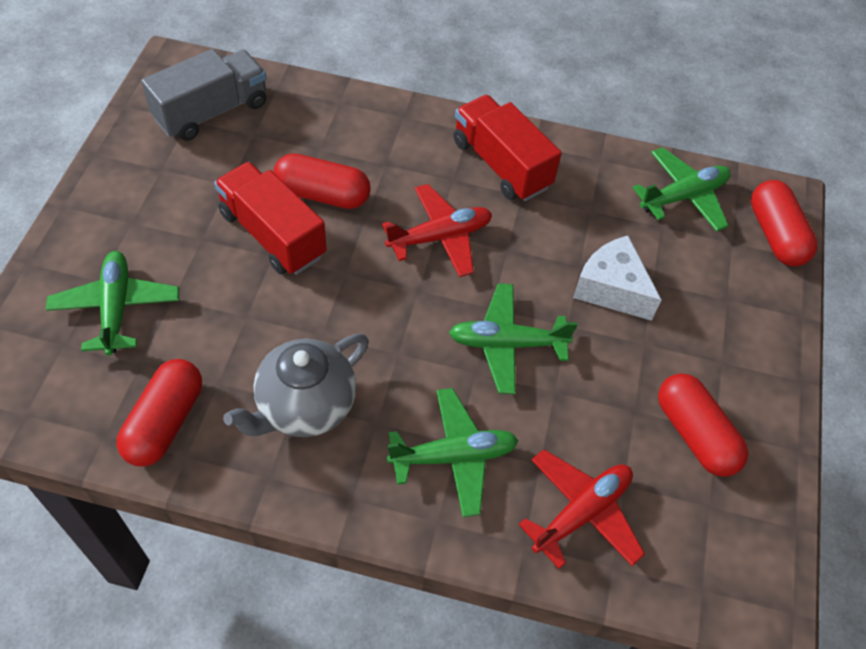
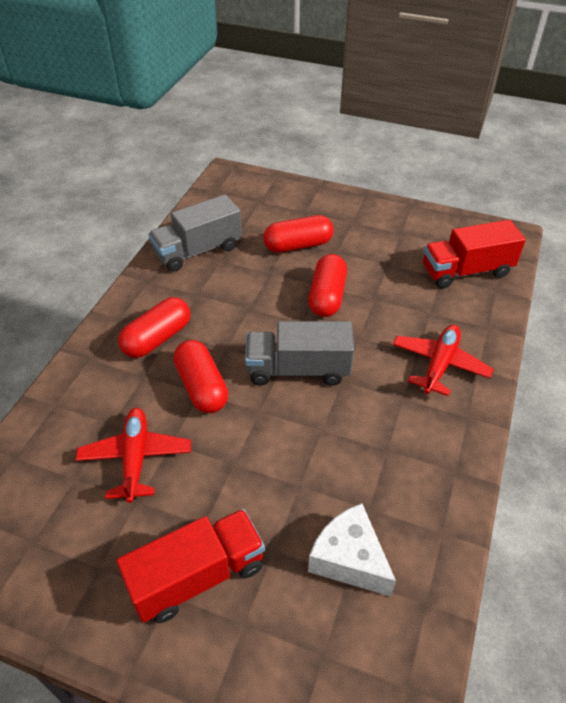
green plane: 4 -> 0
grey teapot: 1 -> 0
grey truck: 1 -> 2

